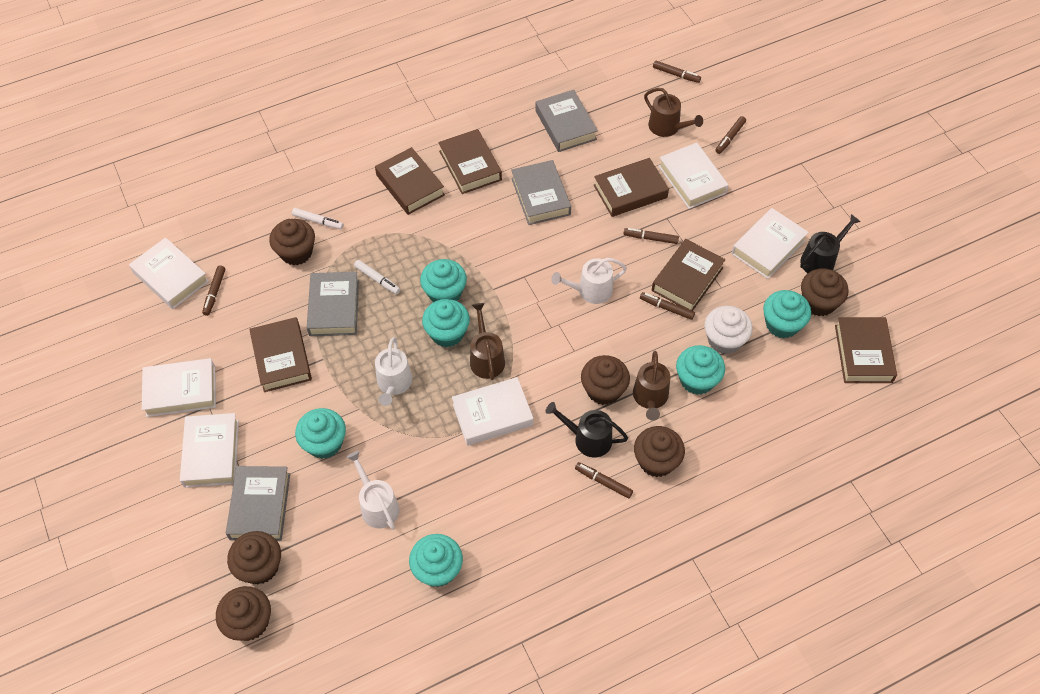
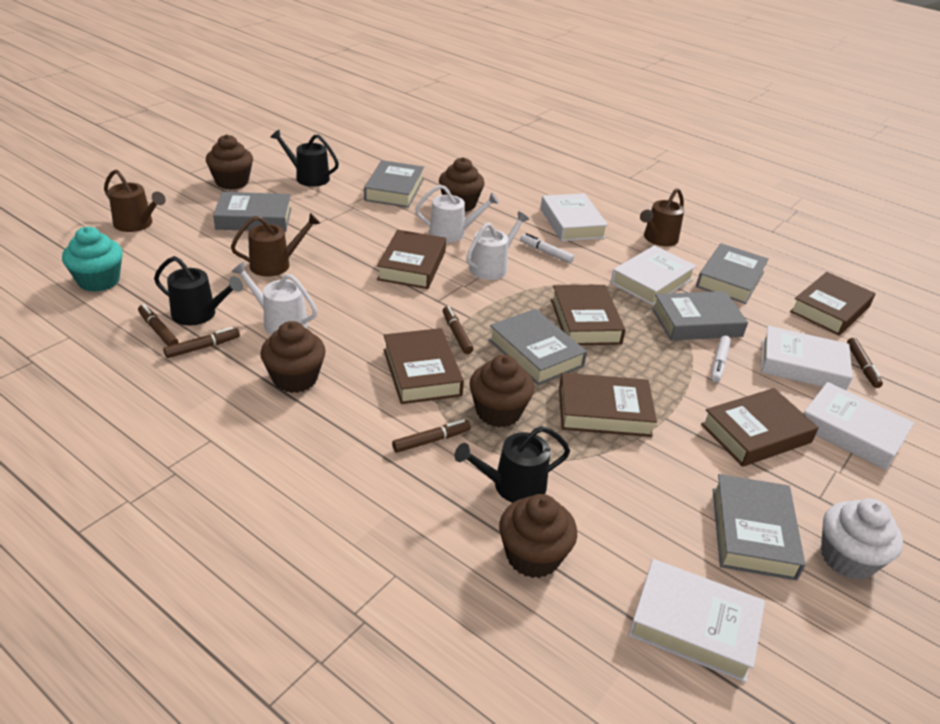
black watering can: 2 -> 3
brown cupcake: 6 -> 5
brown marker: 6 -> 5
grey book: 4 -> 6
turquoise cupcake: 6 -> 1
white book: 6 -> 5

